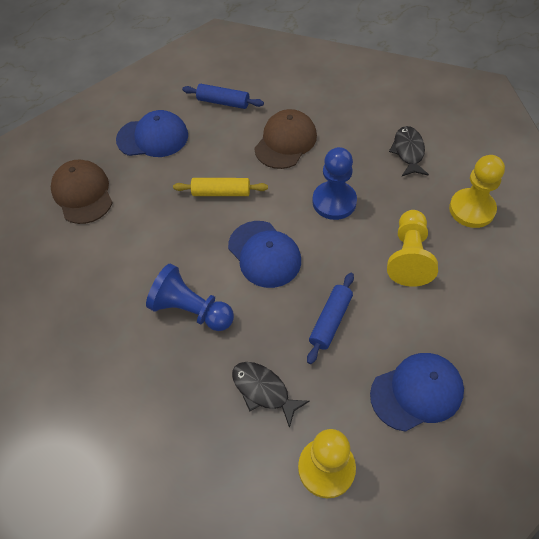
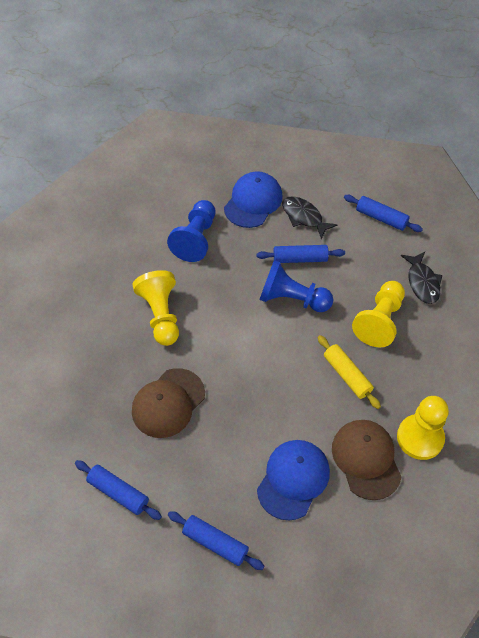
blue cap: 3 -> 2
blue rolling pin: 2 -> 4

